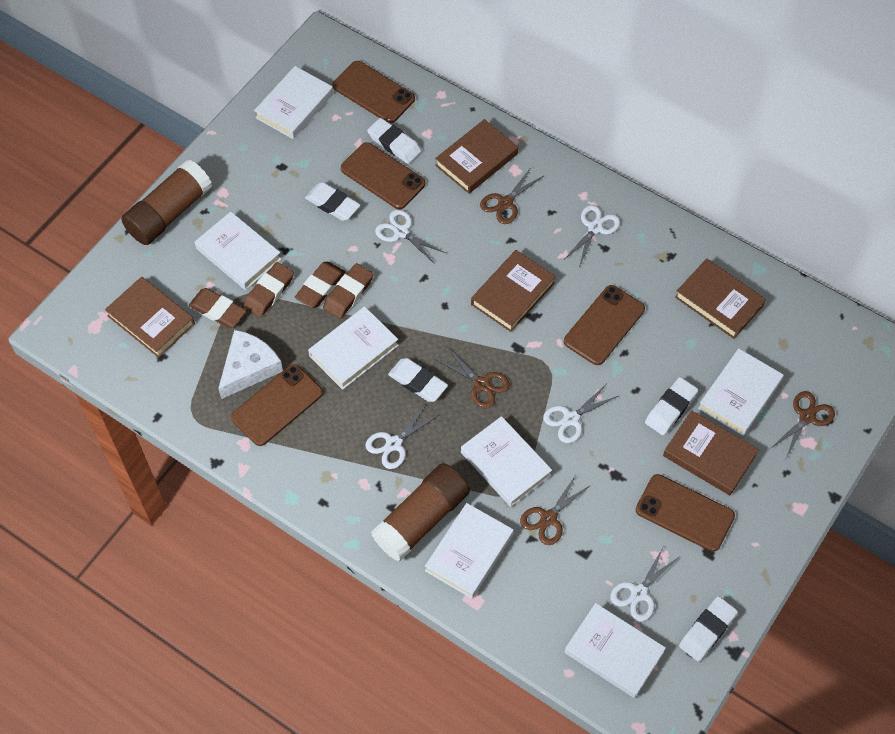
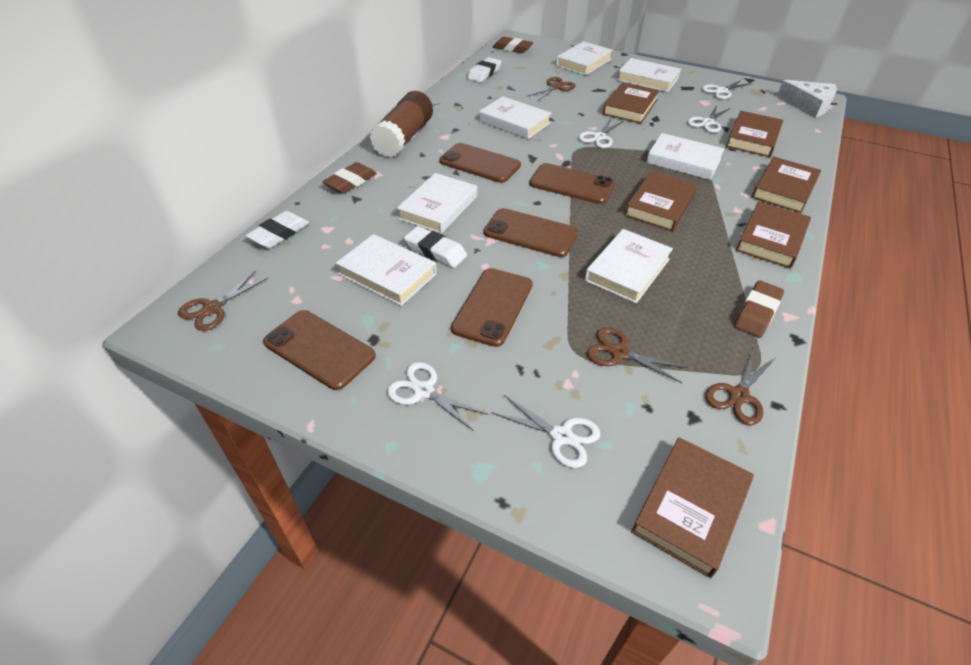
brown book: 5 -> 6
brown eraser: 4 -> 3
brown glue stick: 2 -> 1
white eraser: 5 -> 3

